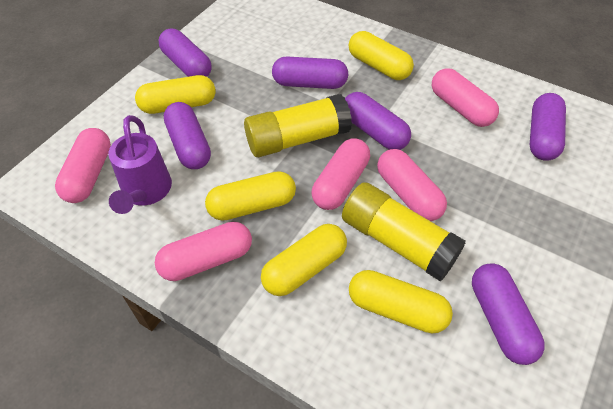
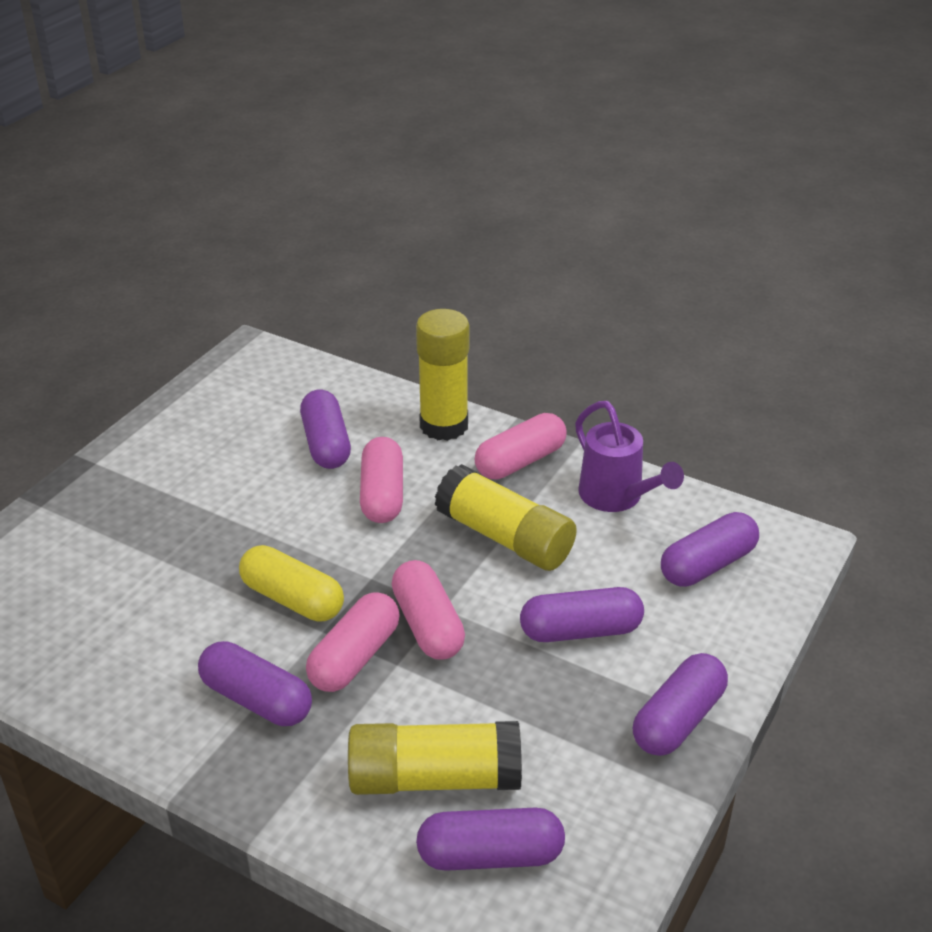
pink capsule: 5 -> 4
yellow capsule: 5 -> 1
yellow glue stick: 2 -> 3

